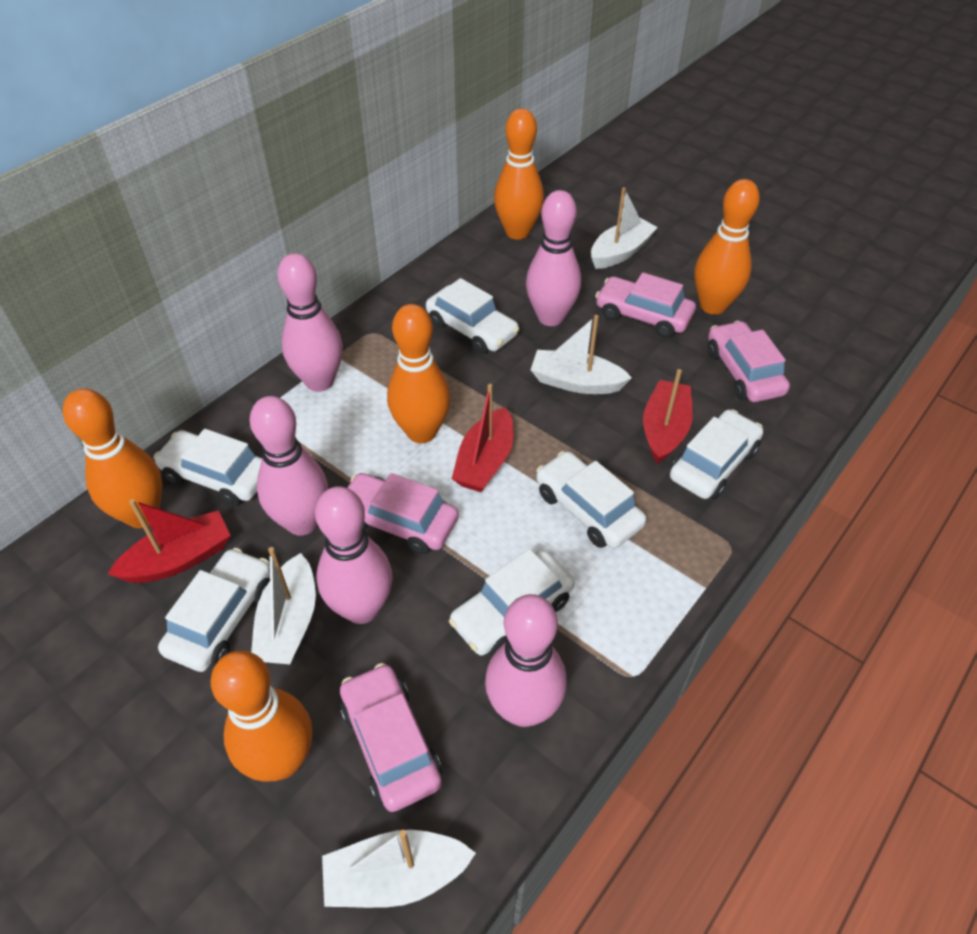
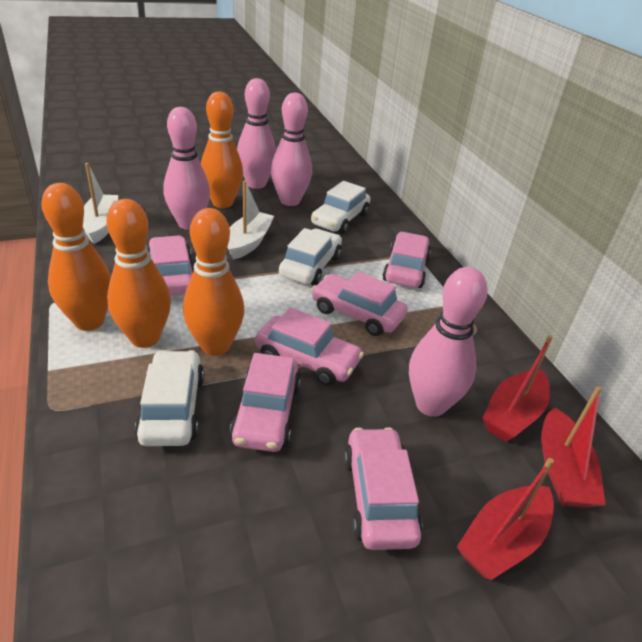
orange bowling pin: 5 -> 4
pink bowling pin: 5 -> 4
pink car: 4 -> 6
white boat: 4 -> 2
white car: 6 -> 3

